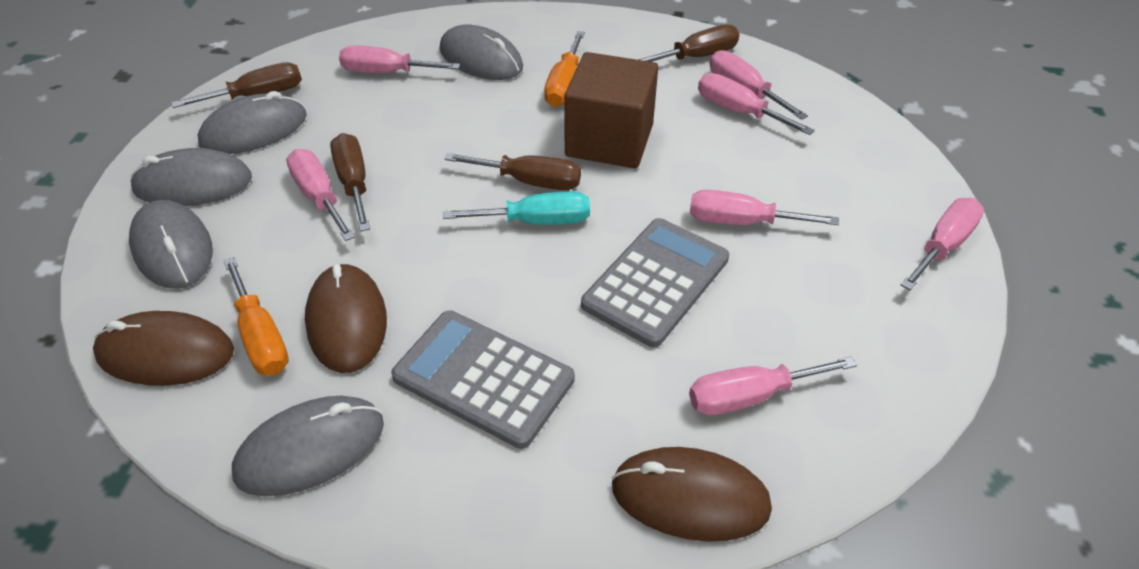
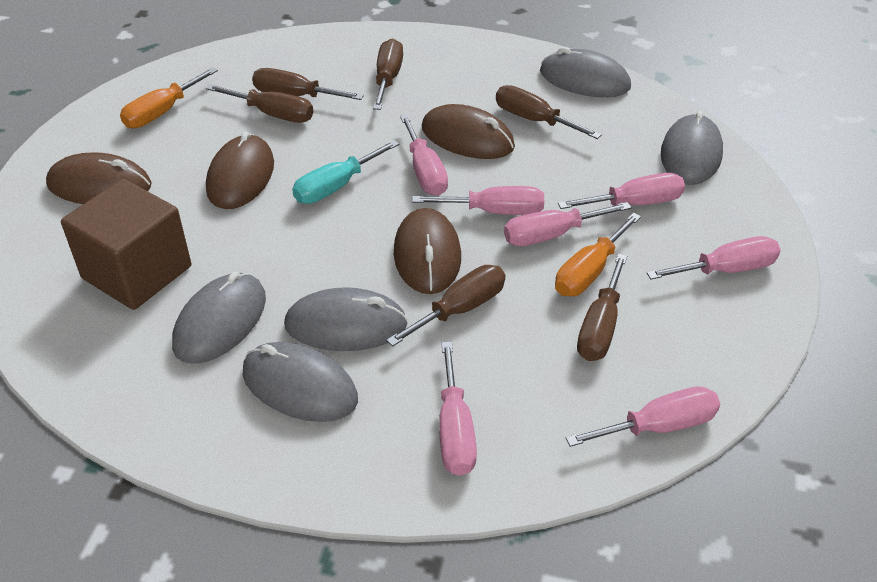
brown mouse: 3 -> 4
brown screwdriver: 4 -> 6
grey calculator: 2 -> 0

